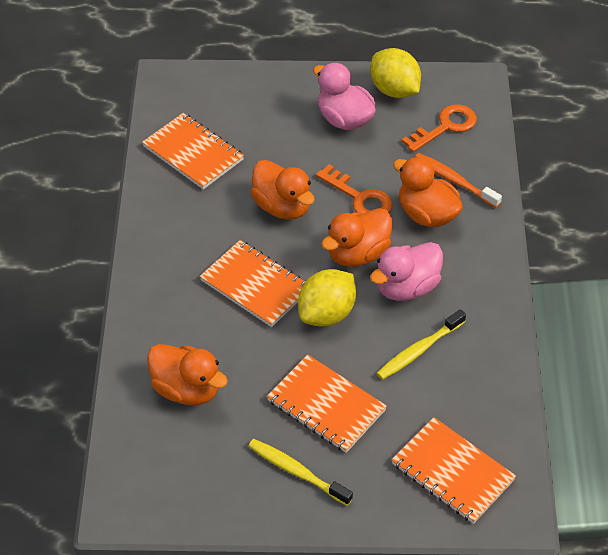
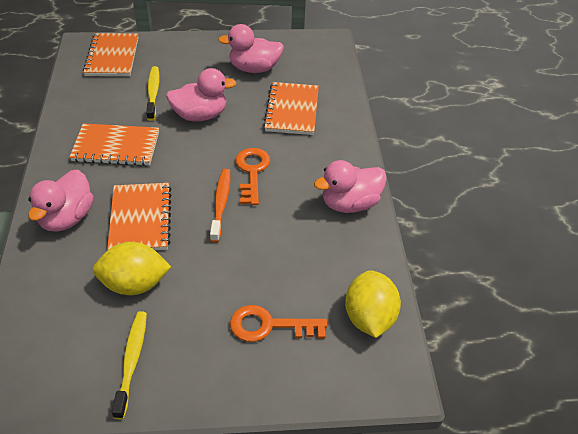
orange duck: 4 -> 0
pink duck: 2 -> 4

